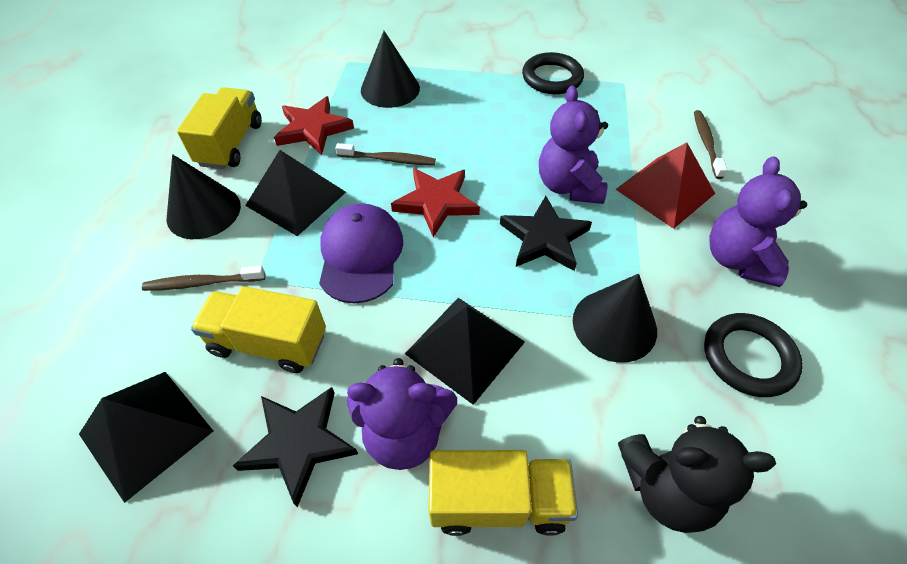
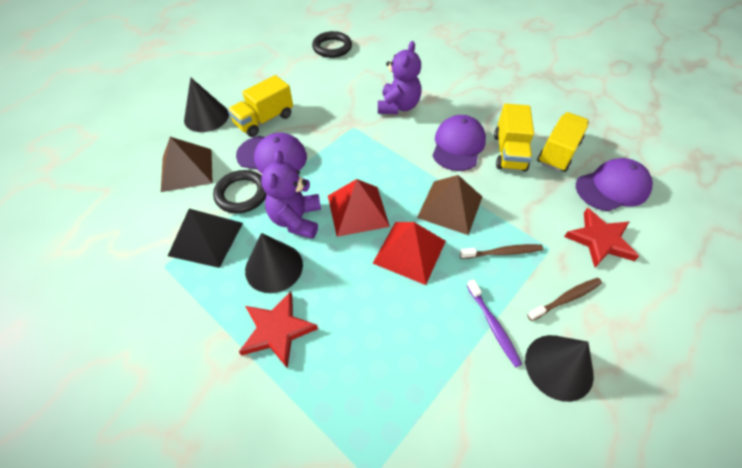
black pyramid: 3 -> 1
black star: 2 -> 0
black teddy bear: 1 -> 0
brown pyramid: 0 -> 2
brown toothbrush: 3 -> 2
purple cap: 1 -> 3
purple teddy bear: 3 -> 2
purple toothbrush: 0 -> 1
red pyramid: 1 -> 2

